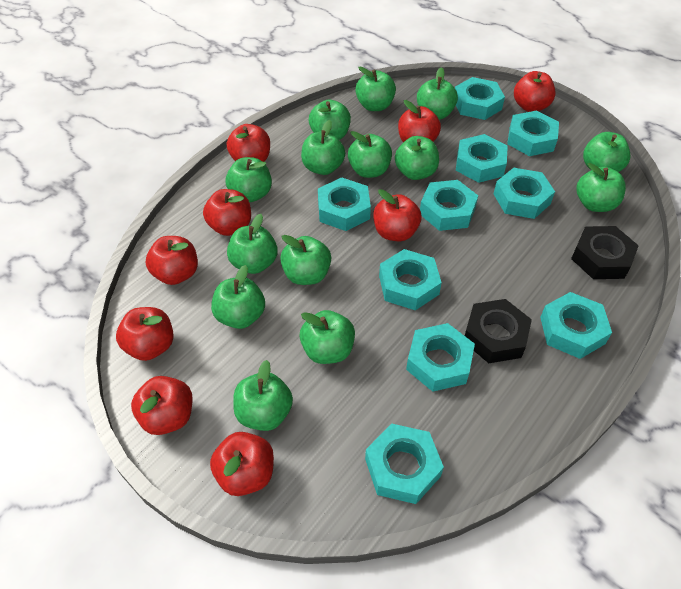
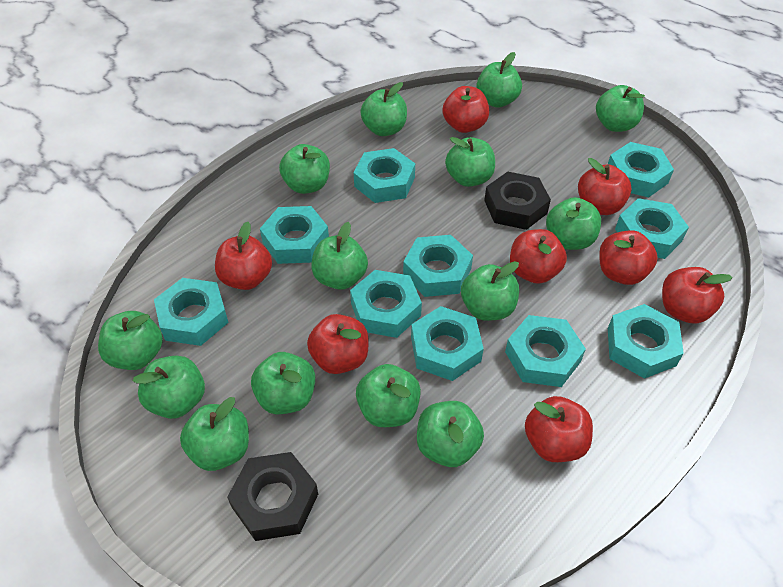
red apple: 9 -> 8

